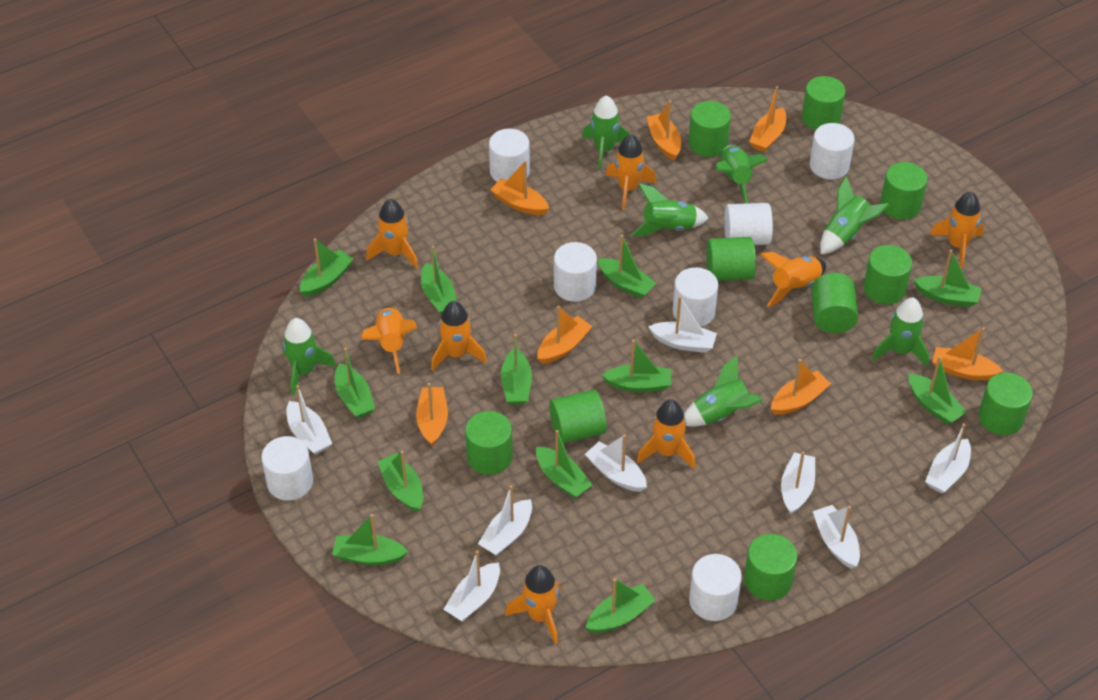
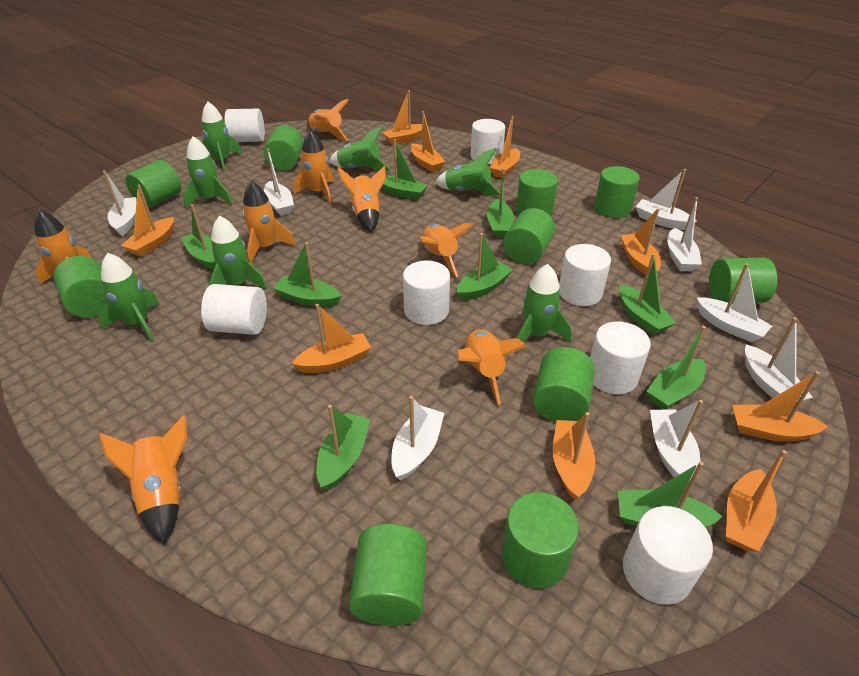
green boat: 12 -> 9
orange boat: 7 -> 9

